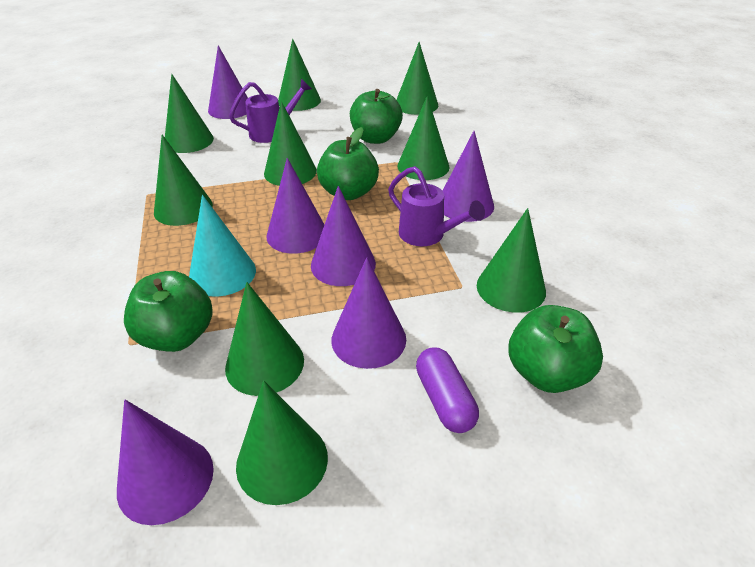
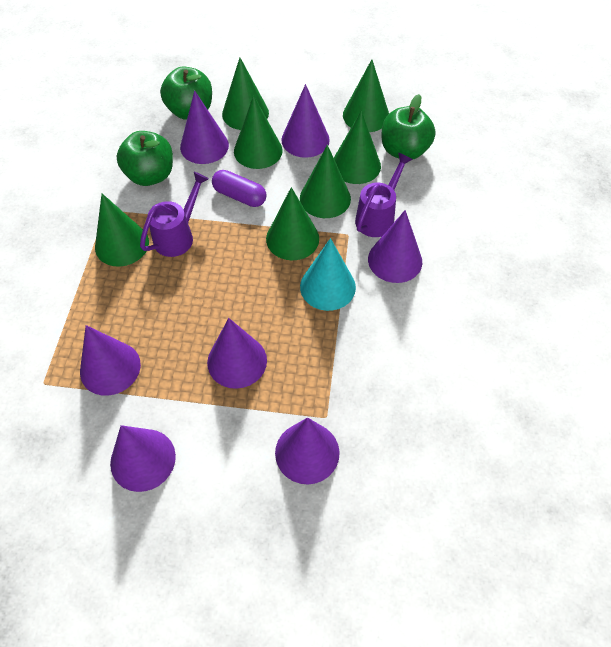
green apple: 4 -> 3
green cone: 9 -> 7
purple cone: 6 -> 7

